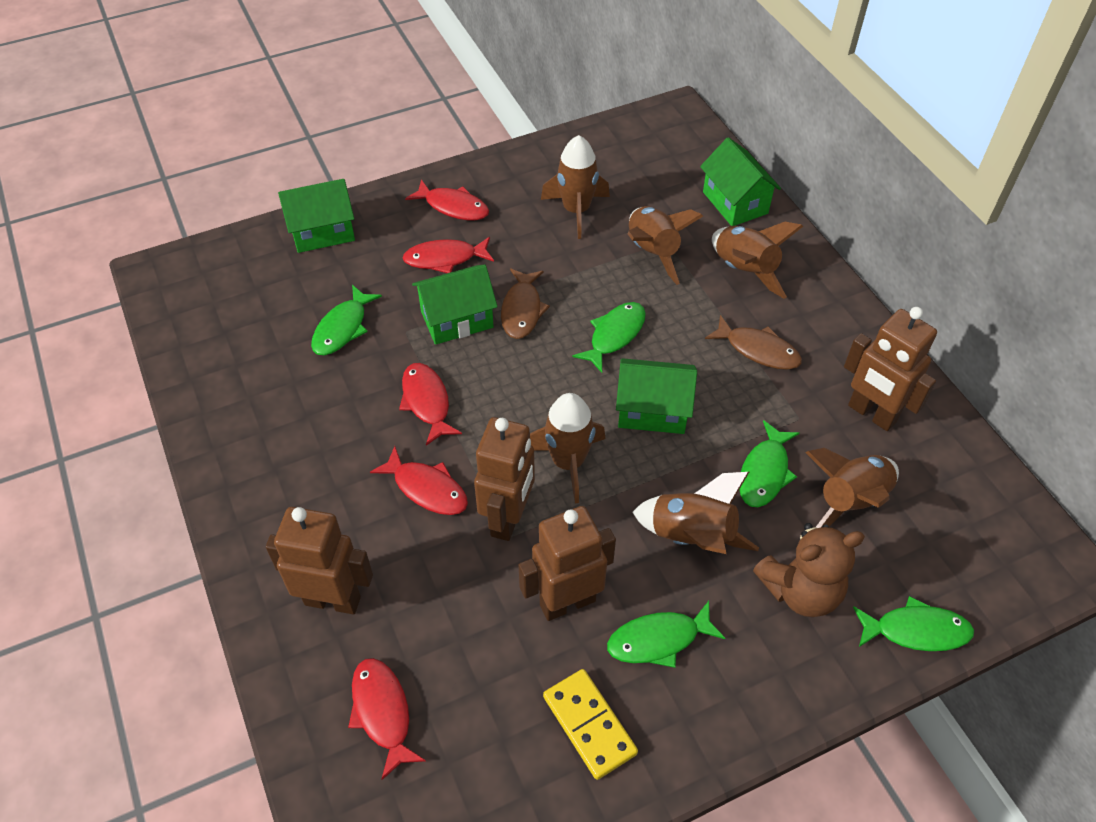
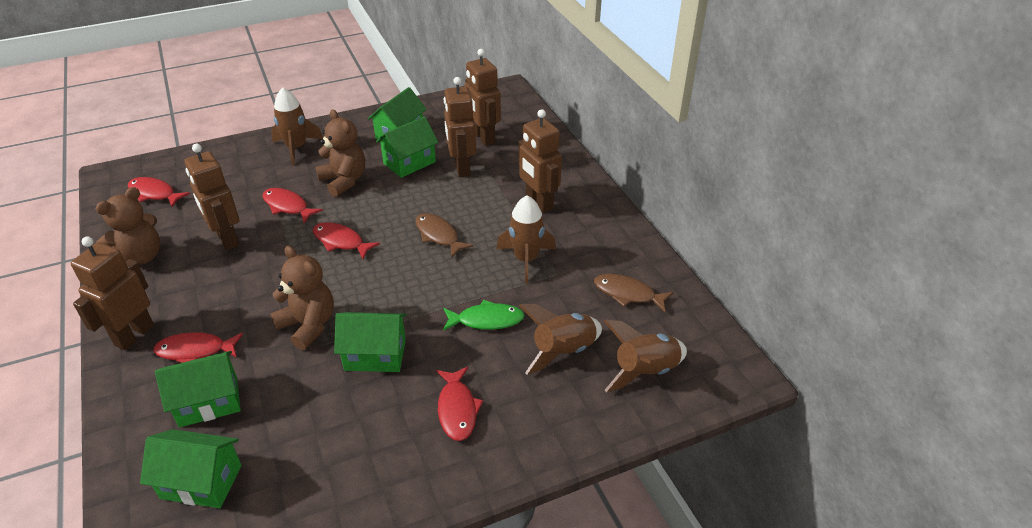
brown robot: 4 -> 5
brown rocket: 6 -> 4
brown teddy bear: 1 -> 3
green fish: 5 -> 1
green house: 4 -> 5
yellow domino: 1 -> 0

